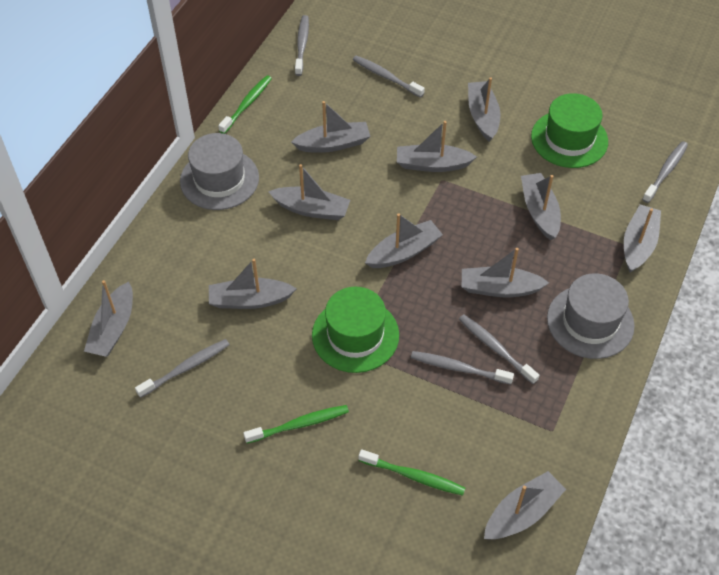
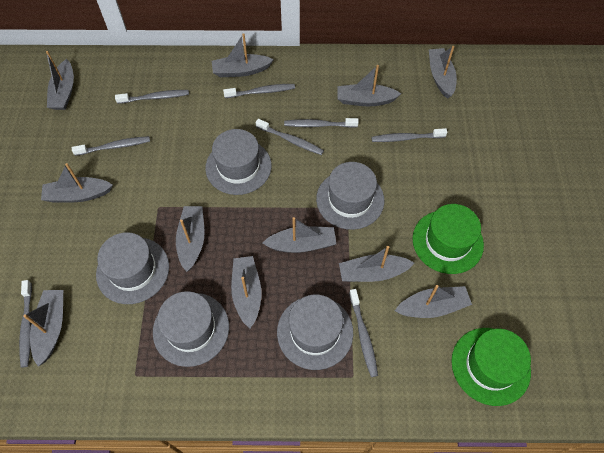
green toothbrush: 3 -> 0
grey hat: 2 -> 5
grey toothbrush: 6 -> 8

